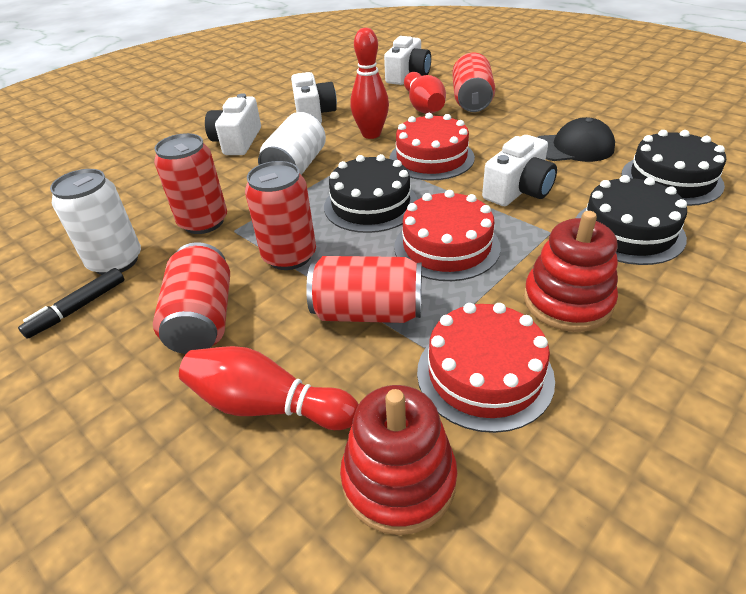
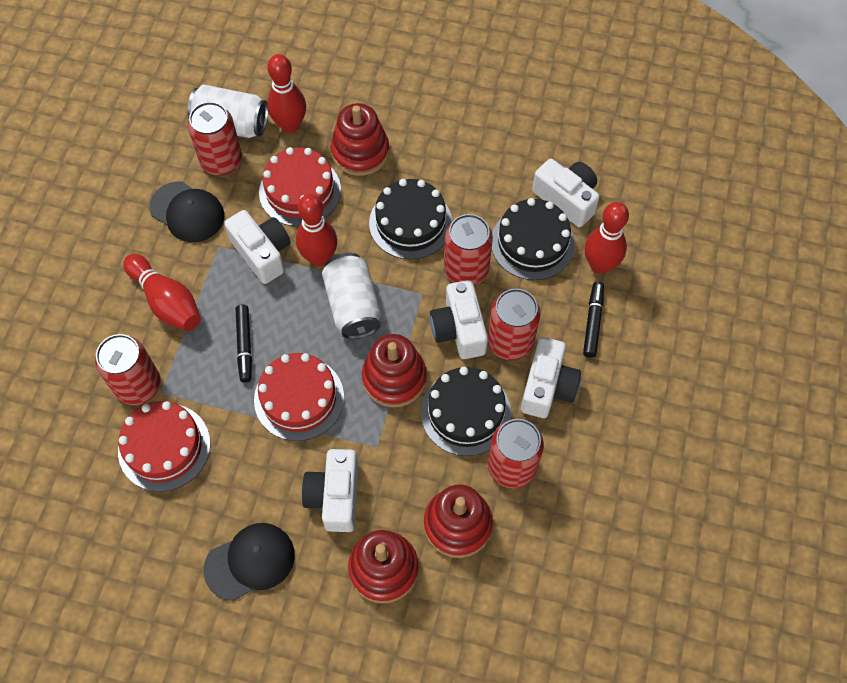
black cap: 1 -> 2
black marker: 1 -> 2
red bowling pin: 3 -> 4
red stacking toy: 2 -> 4
white camera: 4 -> 5

